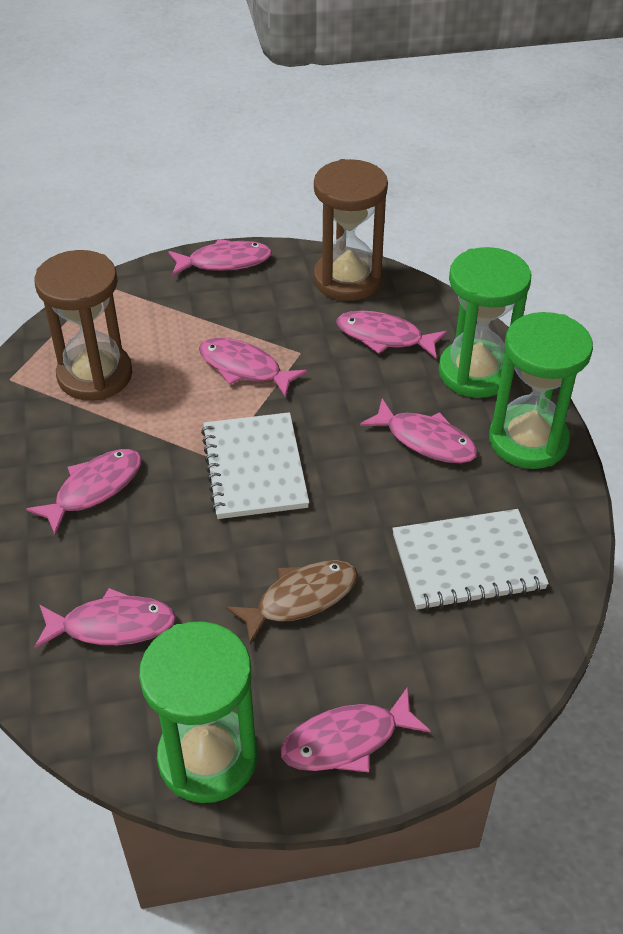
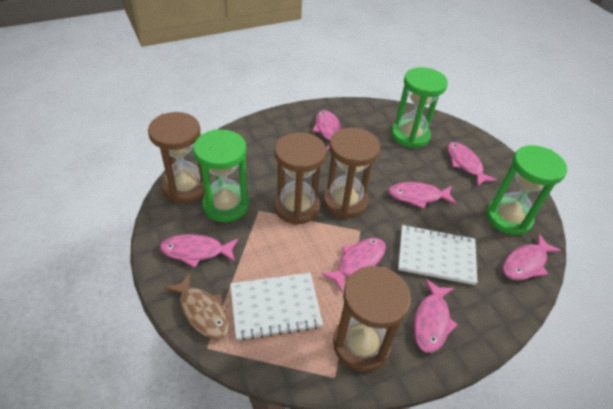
brown hourglass: 2 -> 4

